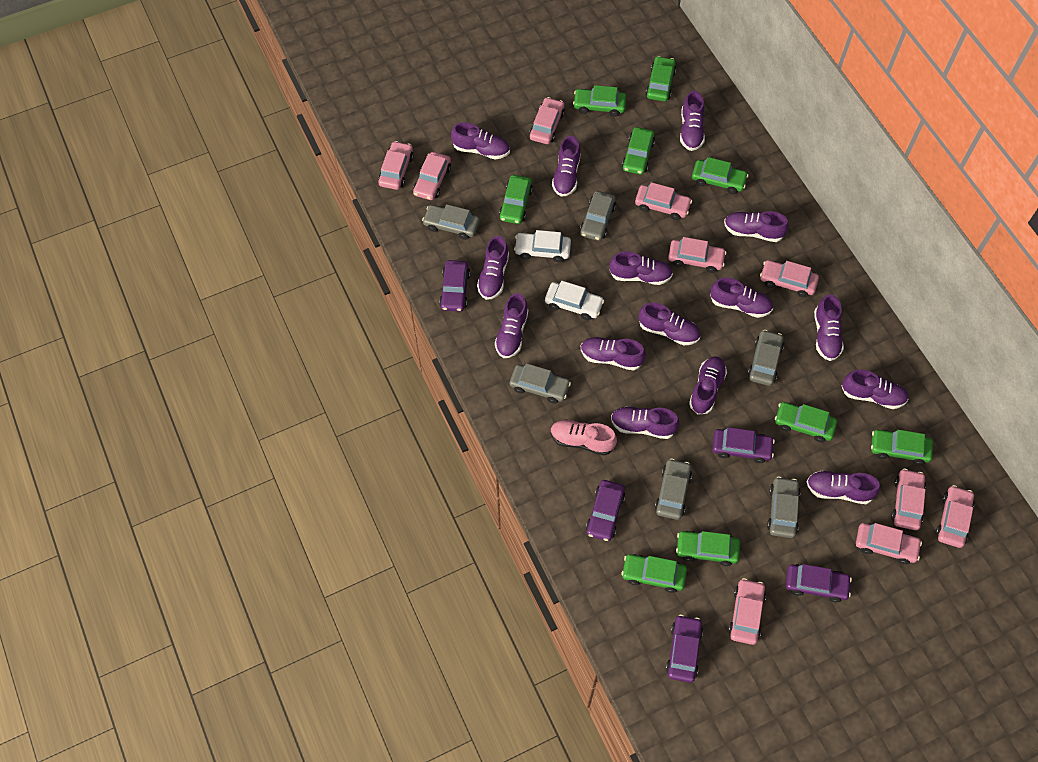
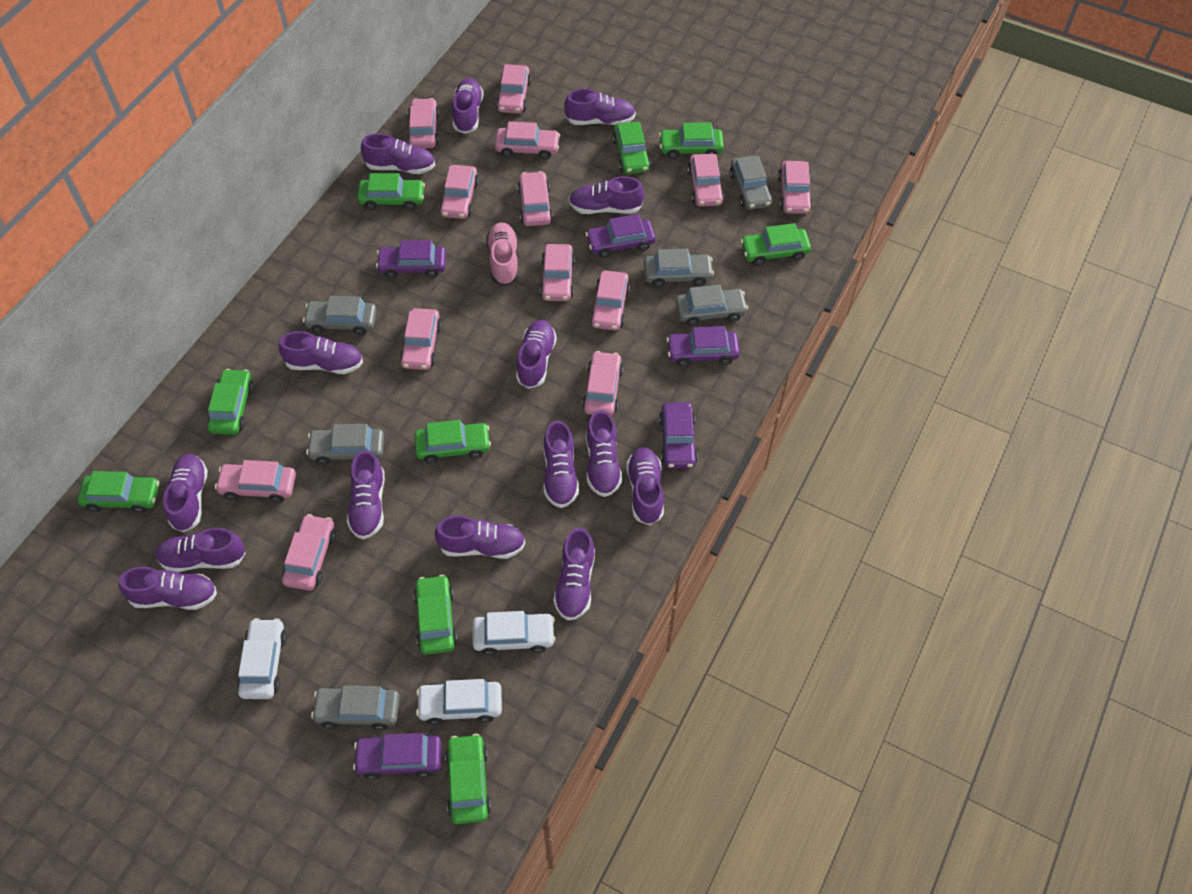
pink car: 10 -> 13
white car: 2 -> 3

